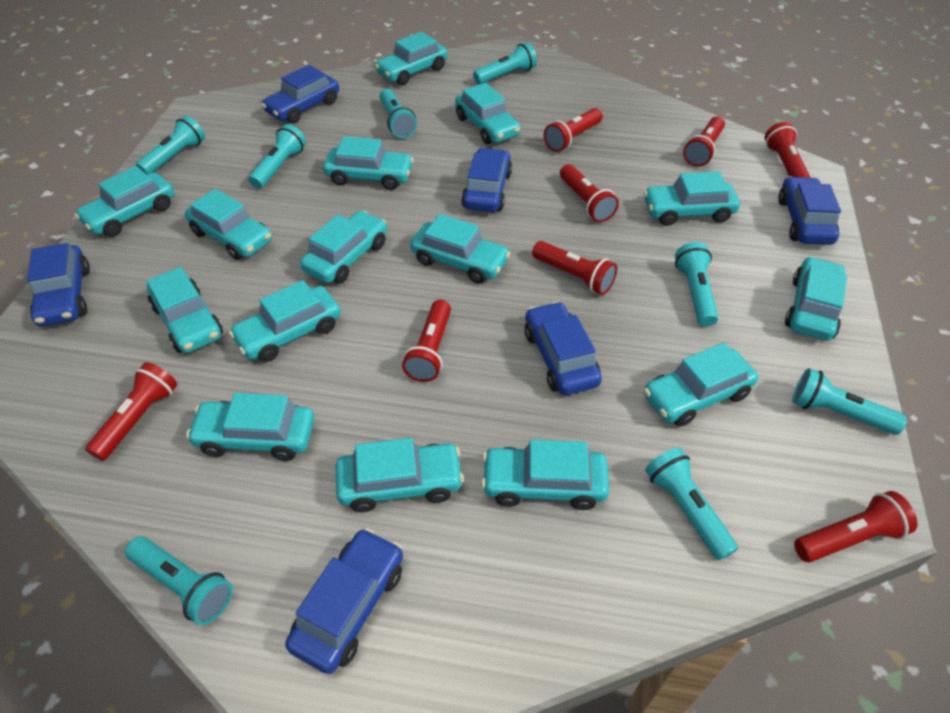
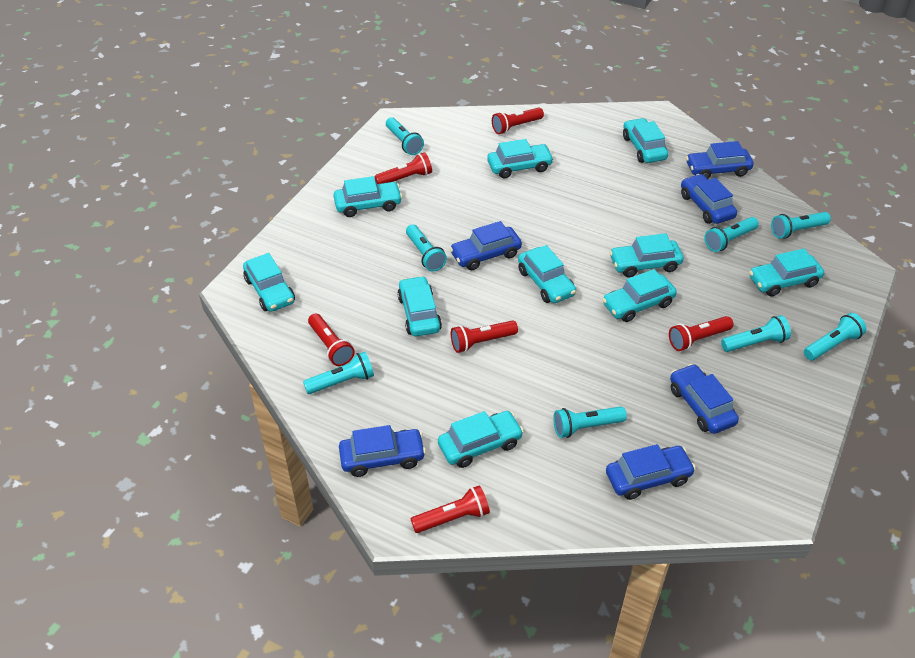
red flashlight: 8 -> 6
turquoise car: 15 -> 10

